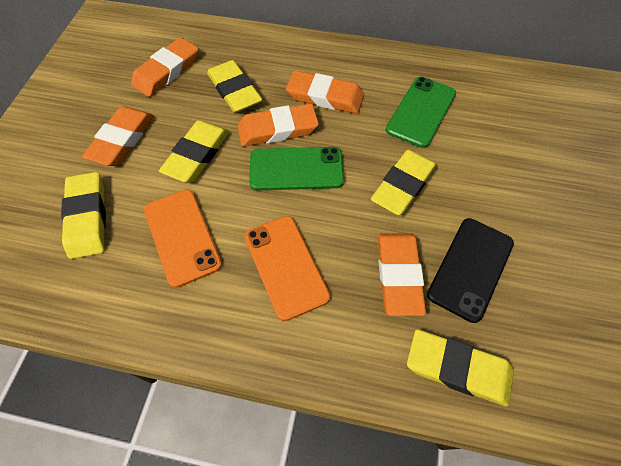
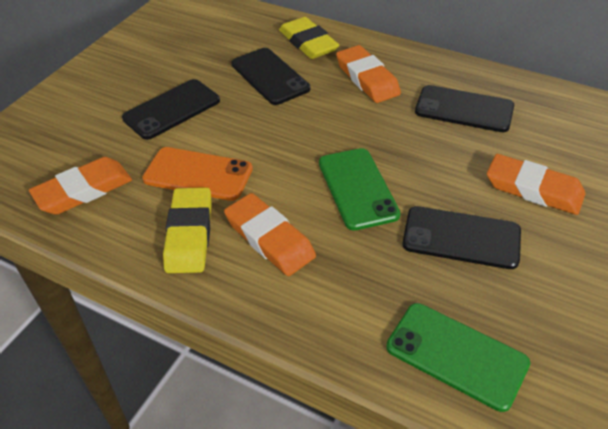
black phone: 1 -> 4
orange eraser: 5 -> 4
orange phone: 2 -> 1
yellow eraser: 5 -> 2

